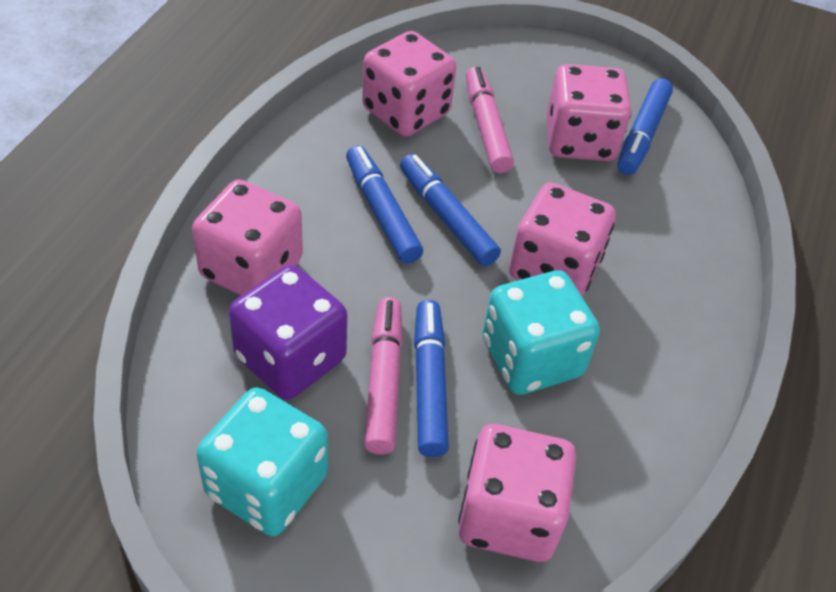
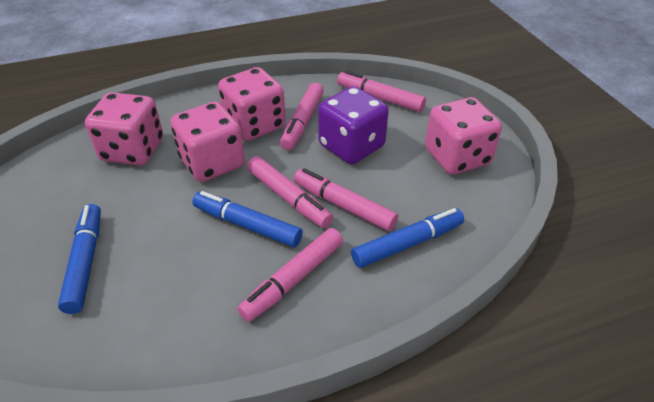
blue marker: 4 -> 3
pink dice: 5 -> 4
pink marker: 2 -> 5
turquoise dice: 2 -> 0

